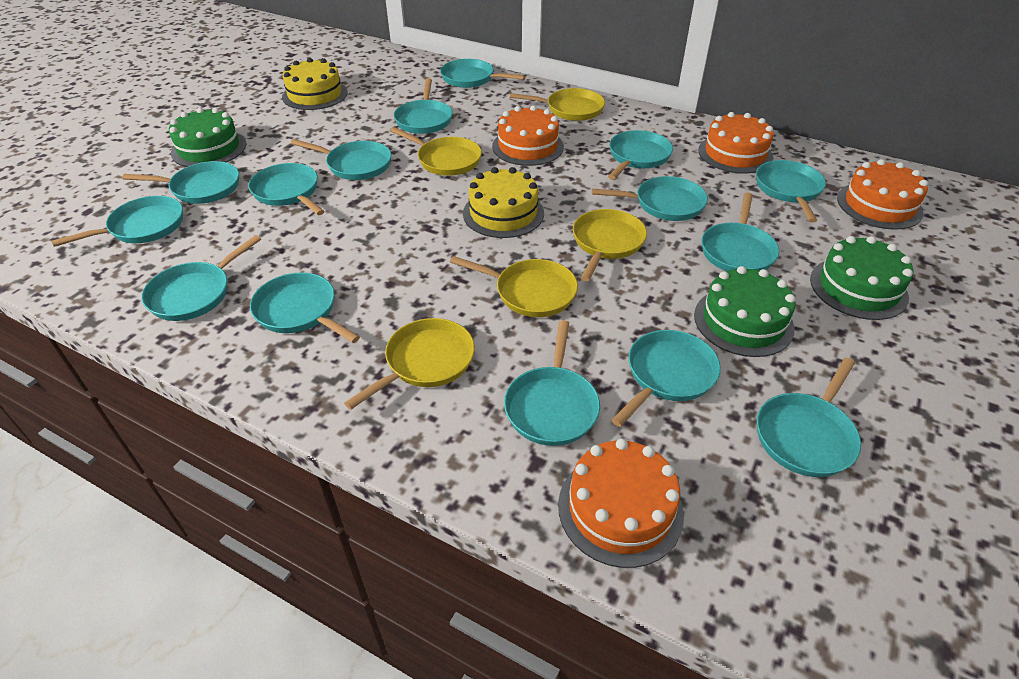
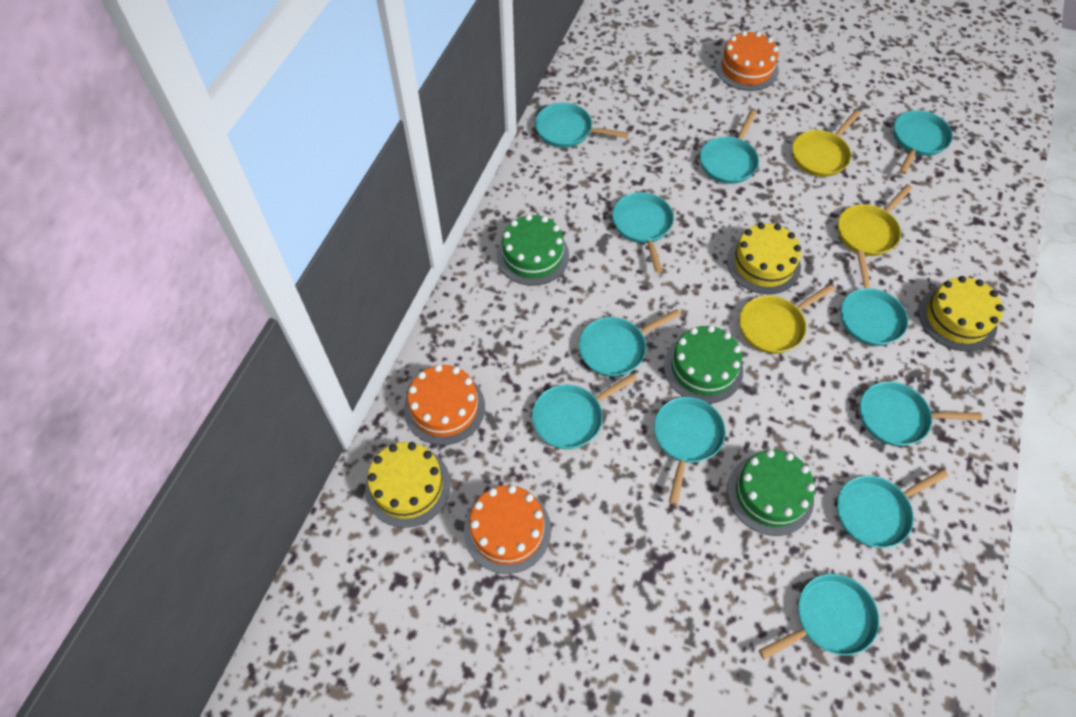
orange cake: 4 -> 3
turquoise pan: 15 -> 11
yellow cake: 2 -> 3
yellow pan: 5 -> 3

